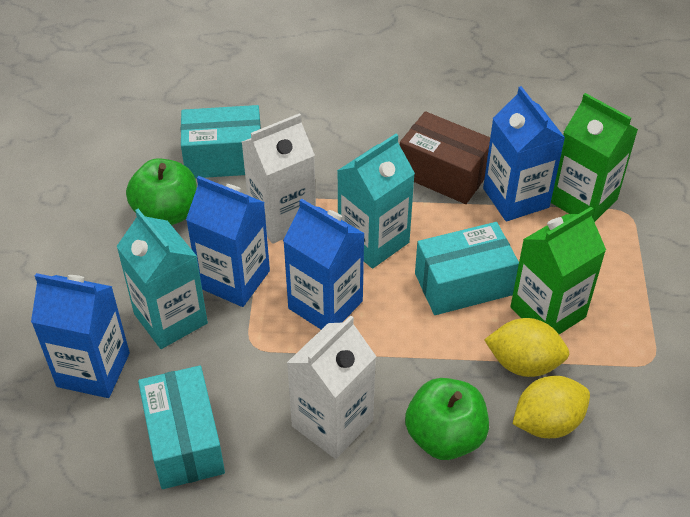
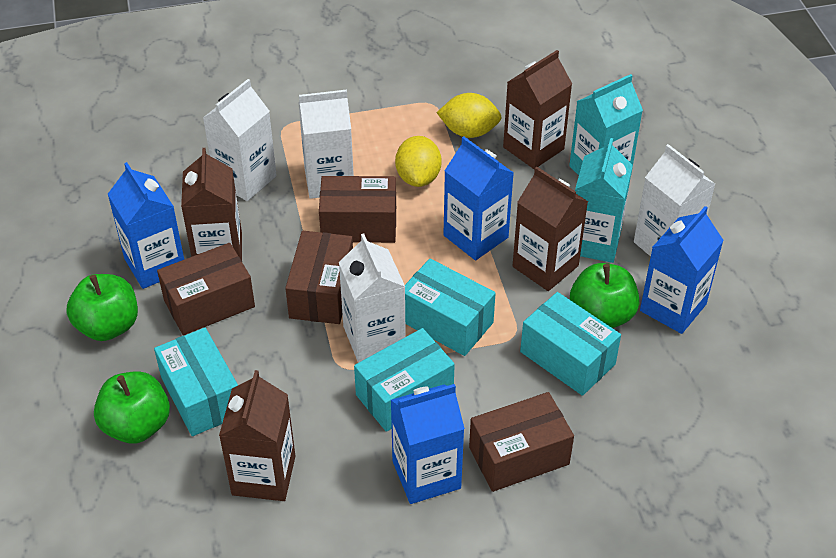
brown box: 1 -> 4
brown carton: 0 -> 4
green apple: 2 -> 3
green carton: 2 -> 0
turquoise box: 3 -> 4
white carton: 2 -> 4

